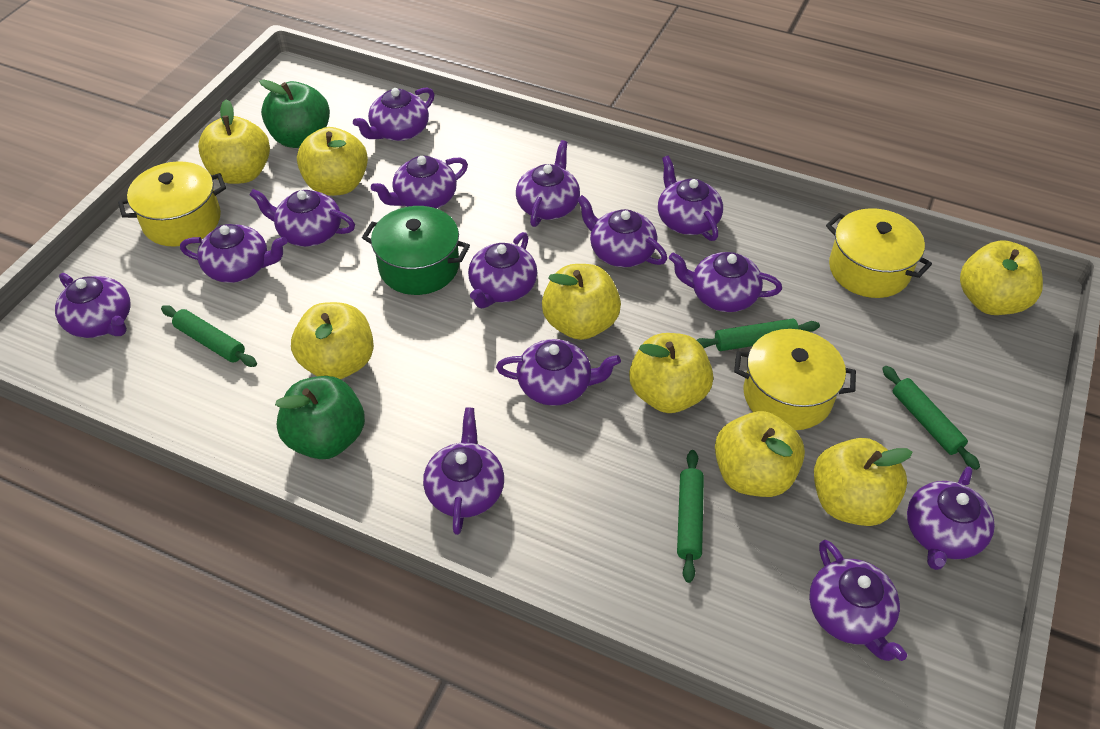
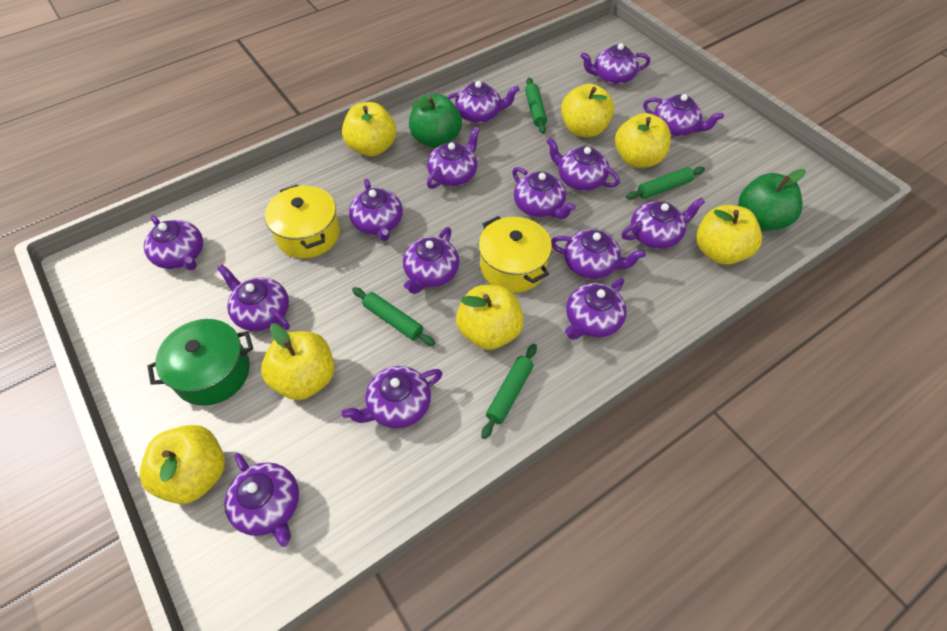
purple teapot: 14 -> 15
yellow apple: 8 -> 7
yellow pot: 3 -> 2

